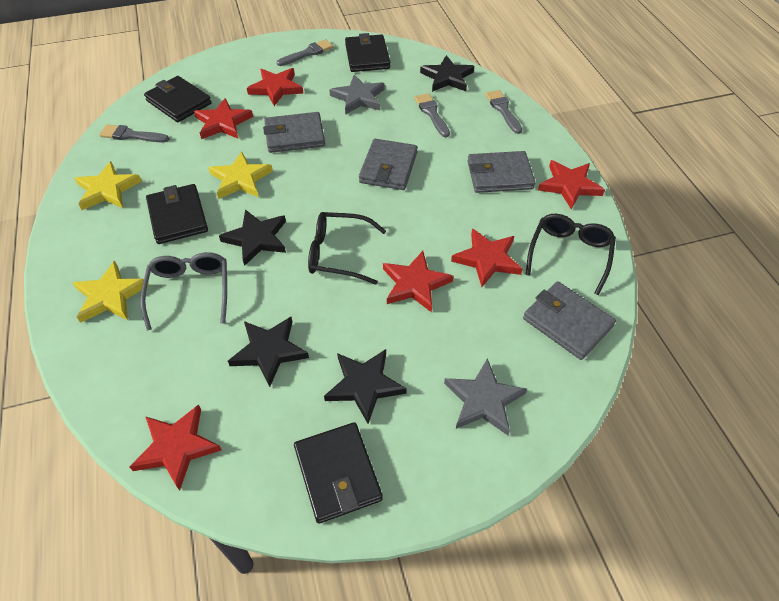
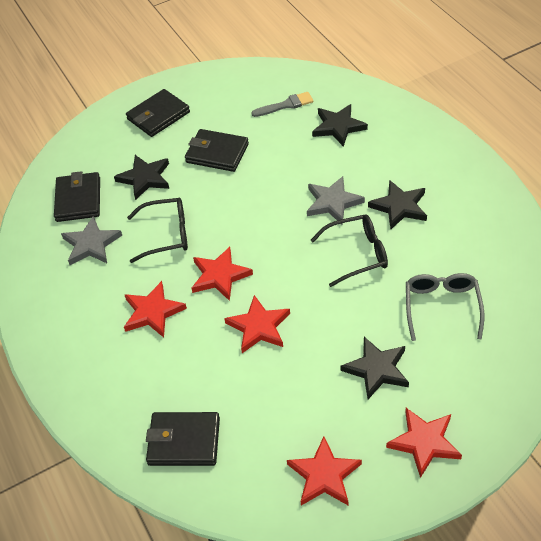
grey brush: 4 -> 1
grey wallet: 4 -> 0
red star: 6 -> 5
yellow star: 3 -> 0

